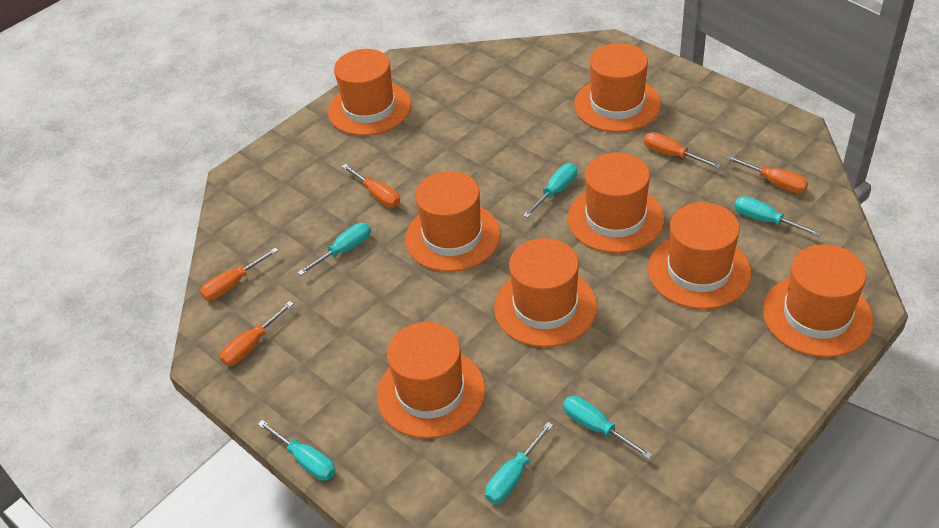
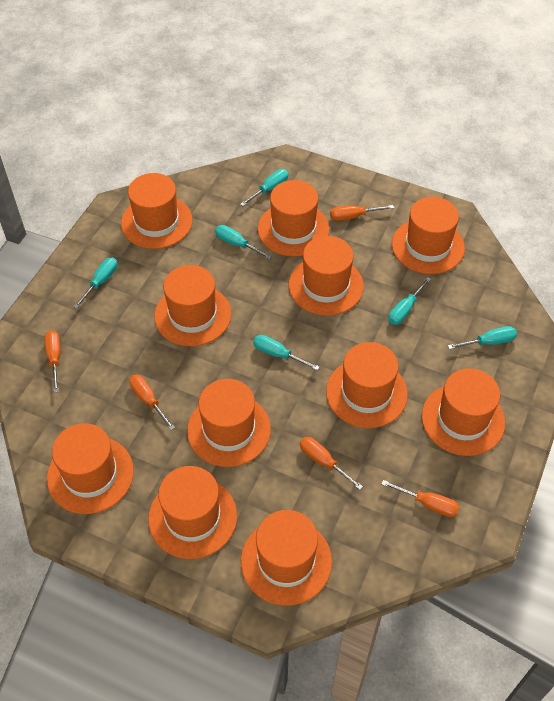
orange hat: 8 -> 11

